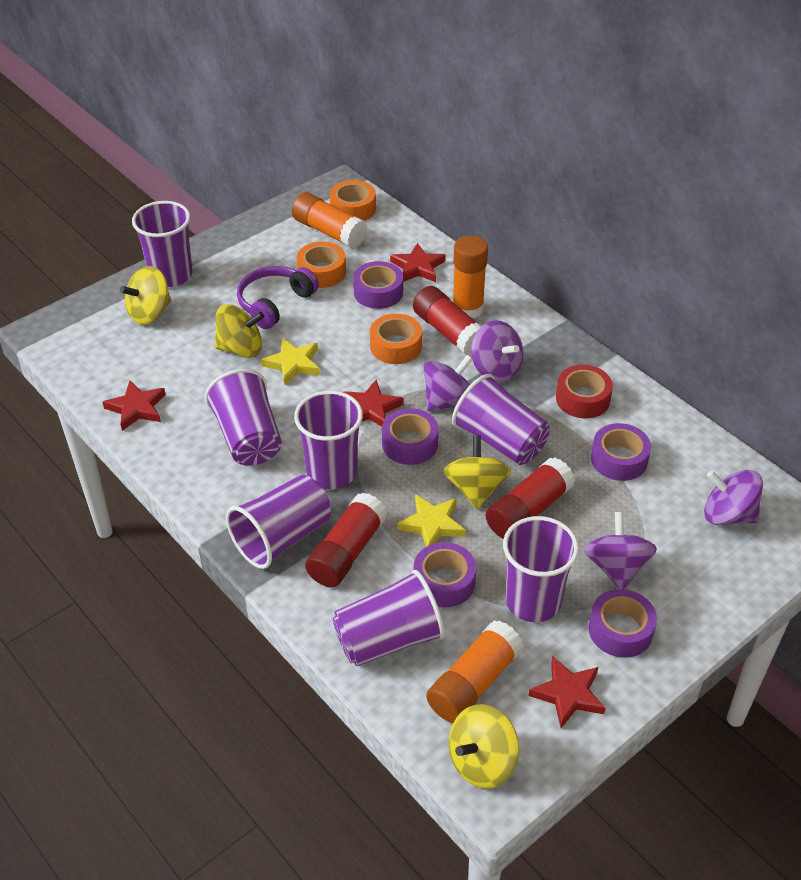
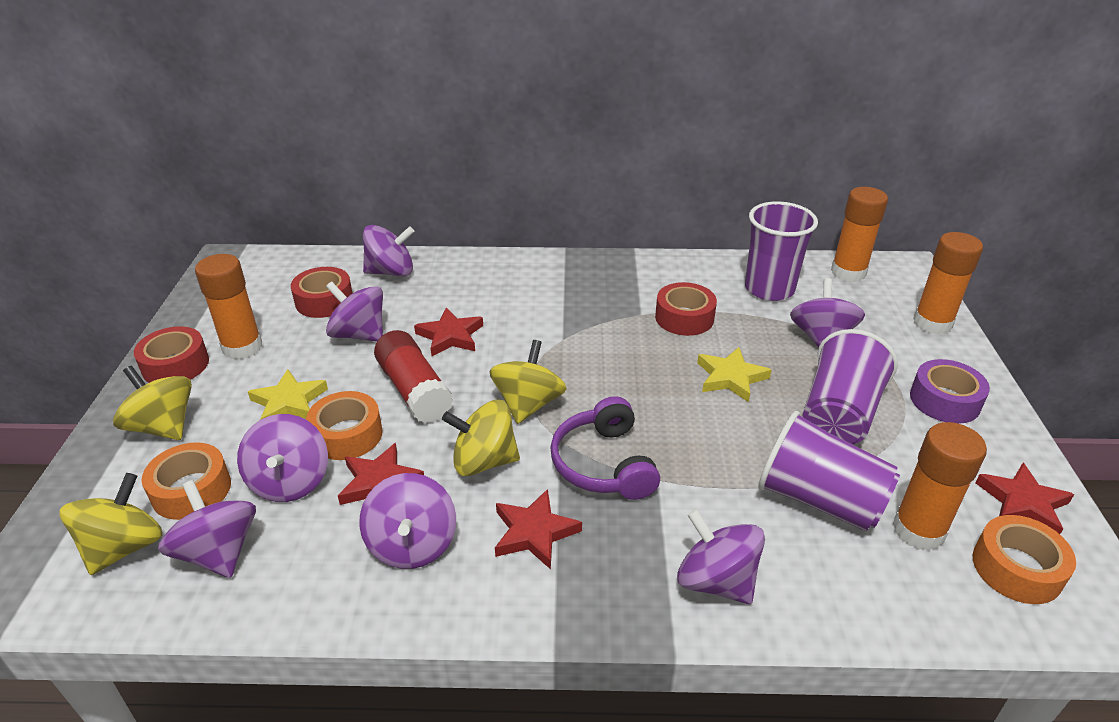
orange glue stick: 3 -> 4
purple cup: 7 -> 3
purple spinning top: 4 -> 7
purple tape: 5 -> 1
red glue stick: 3 -> 1
red tape: 1 -> 3

